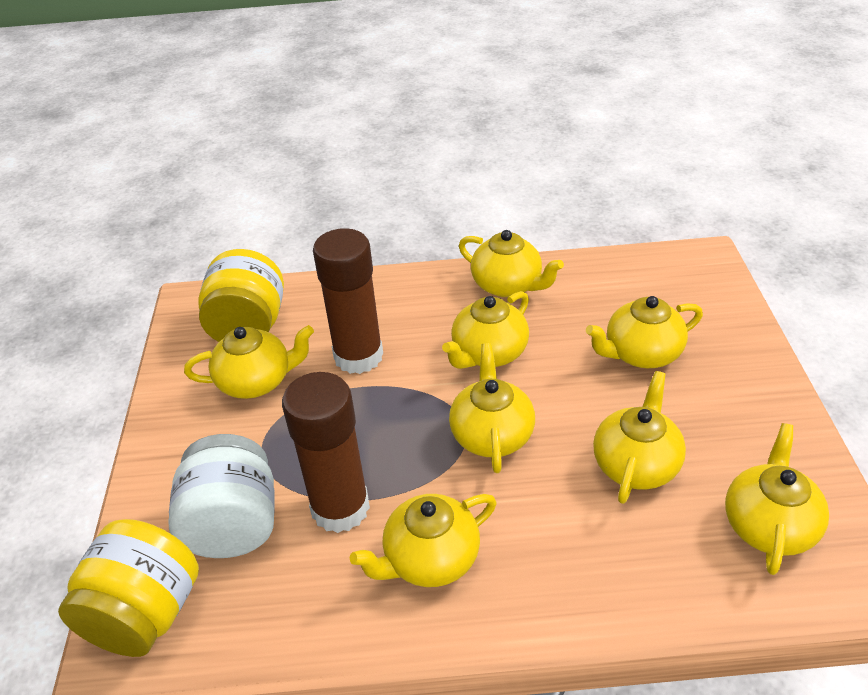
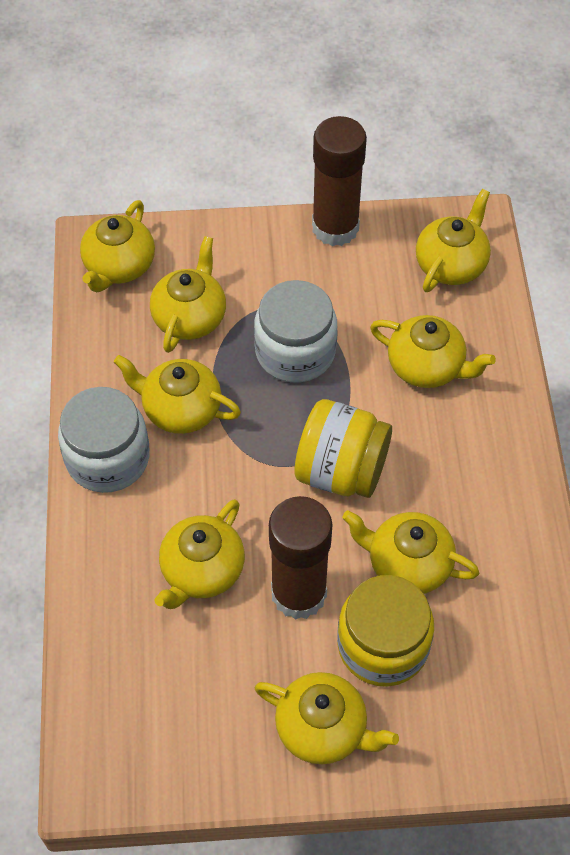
white jar: 1 -> 2

